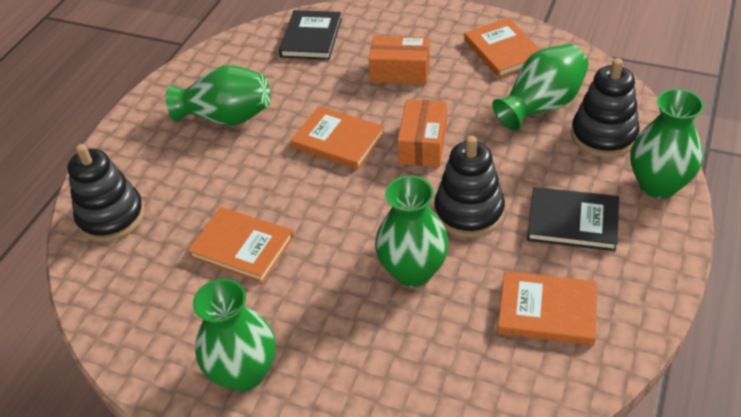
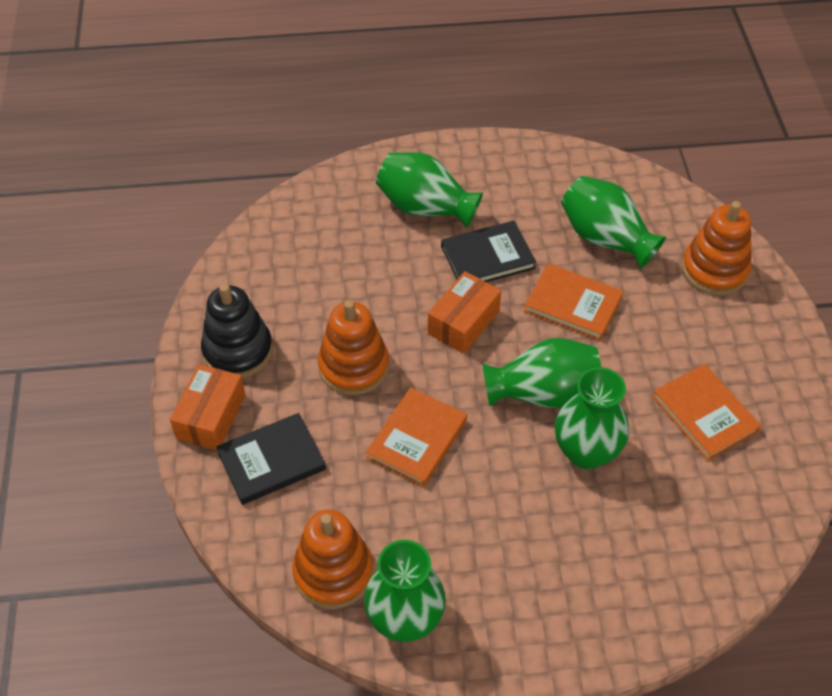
black stacking toy: 3 -> 1
orange book: 4 -> 3
orange stacking toy: 0 -> 3

